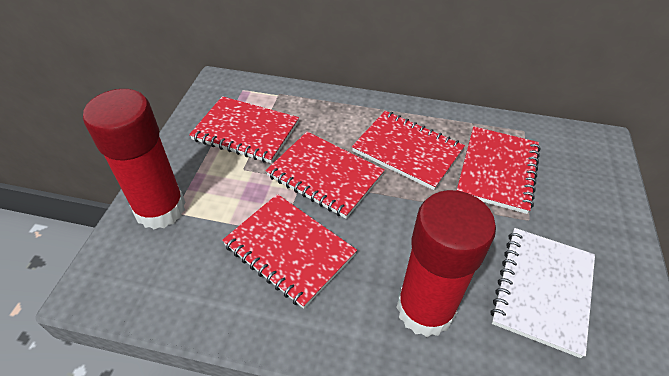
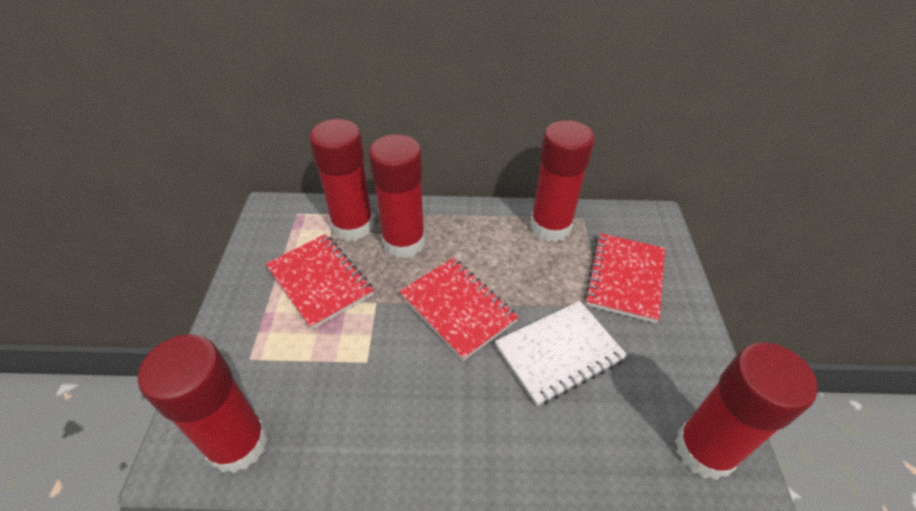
red glue stick: 2 -> 5
red notebook: 5 -> 3

